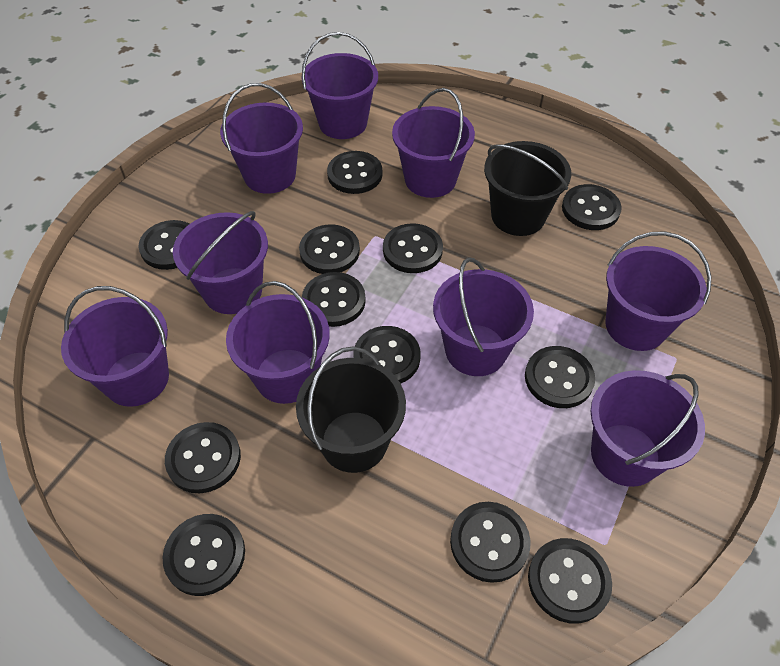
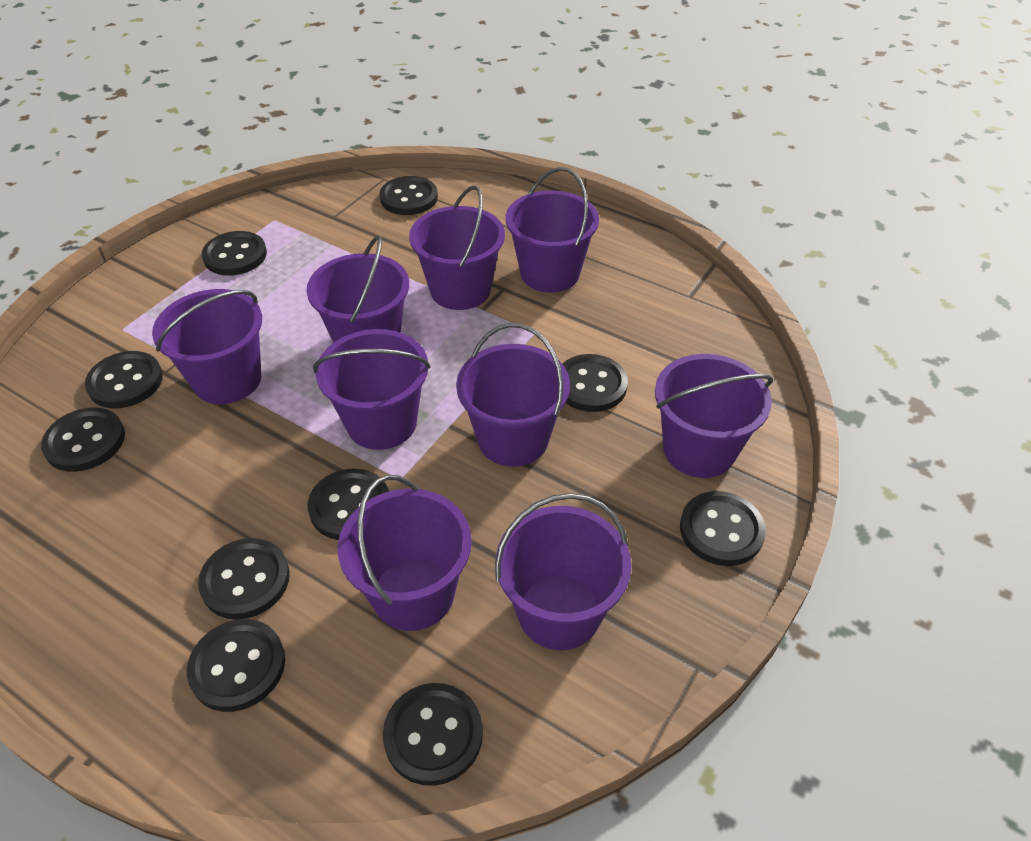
black bucket: 2 -> 0
black button: 12 -> 10

